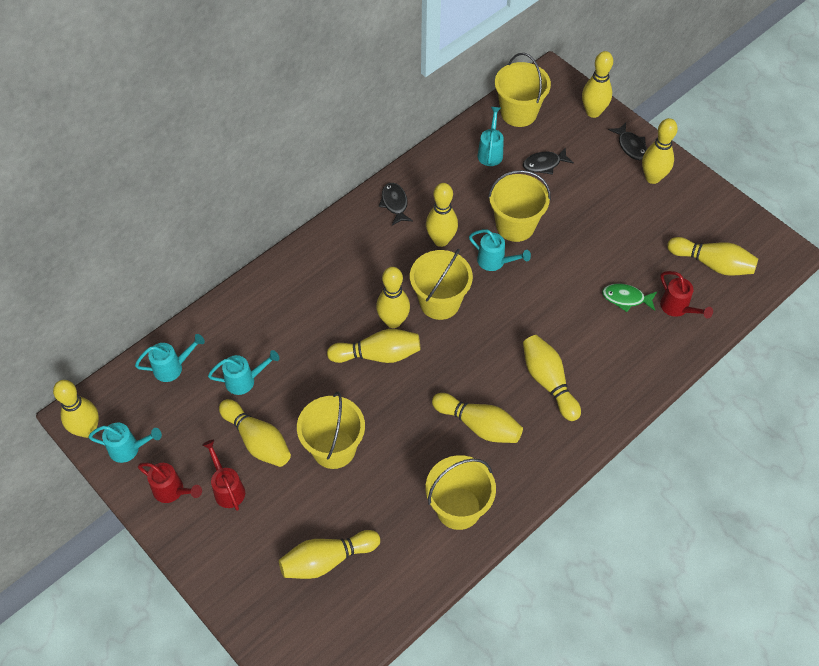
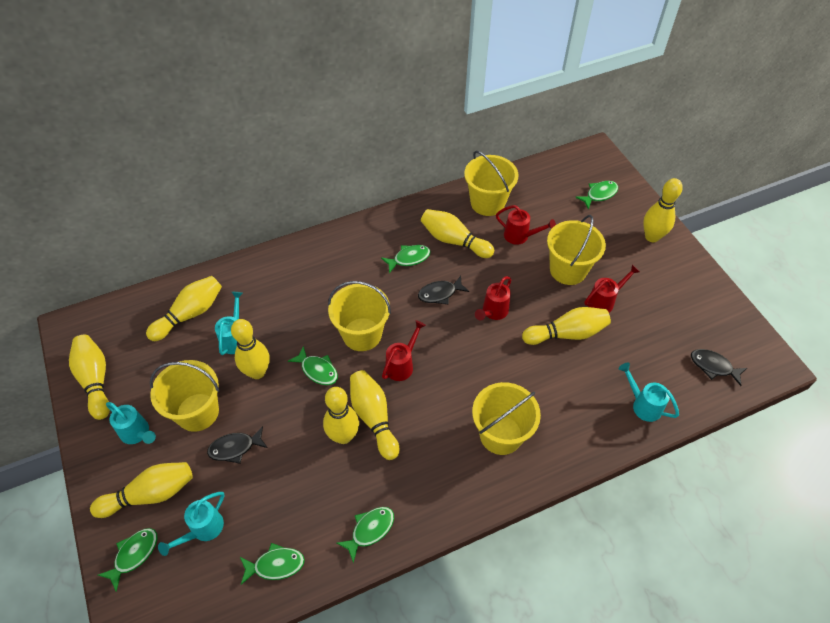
green fish: 1 -> 6
red watering can: 3 -> 4
turquoise watering can: 5 -> 4
yellow bowling pin: 11 -> 9

